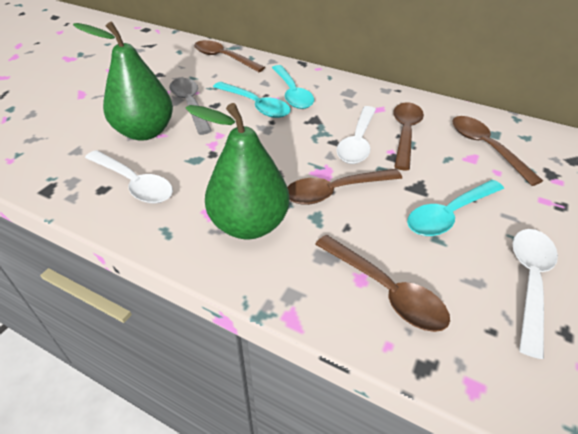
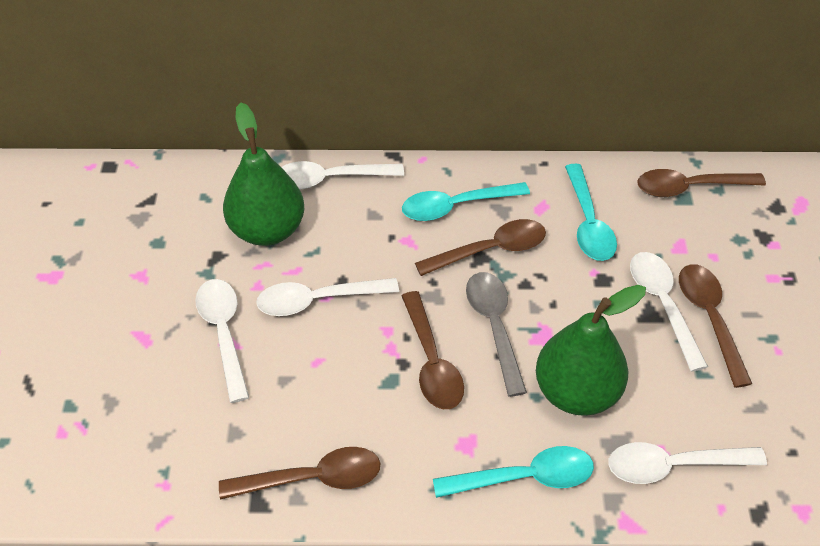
white spoon: 3 -> 5

